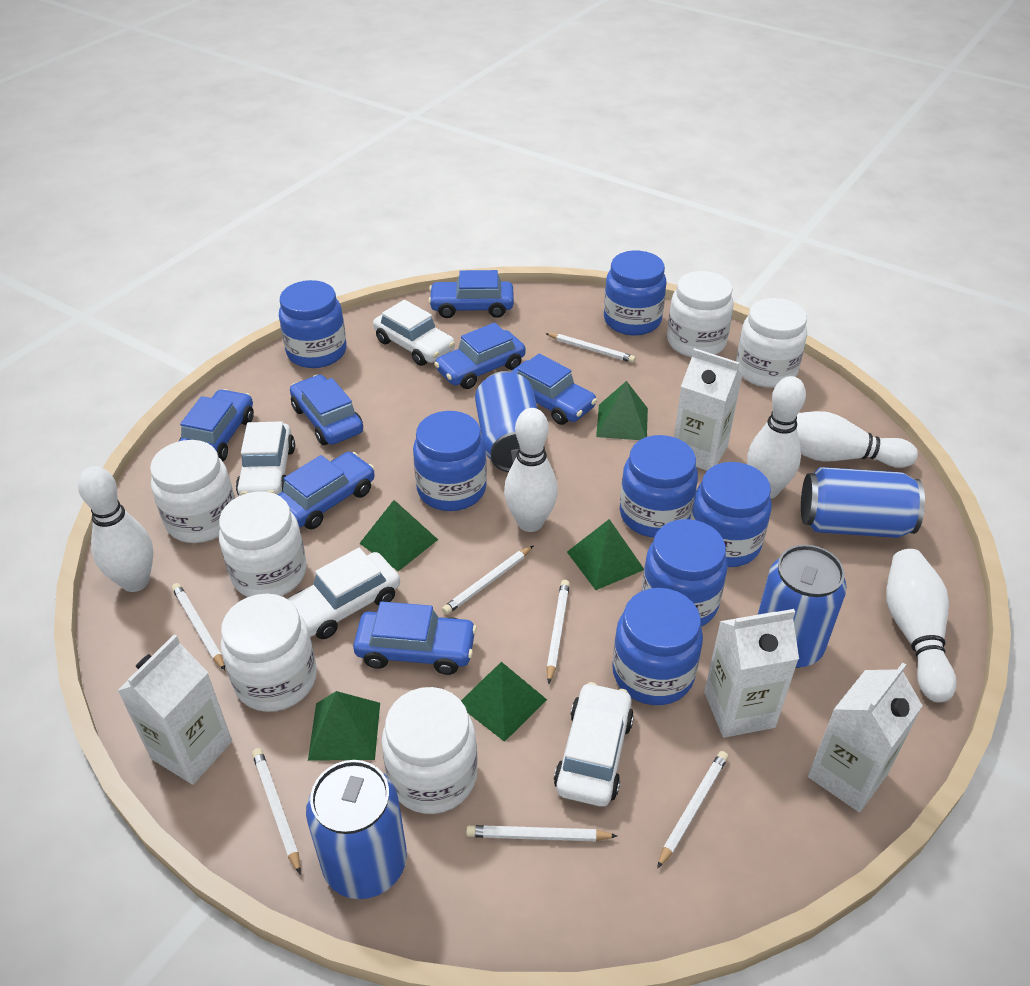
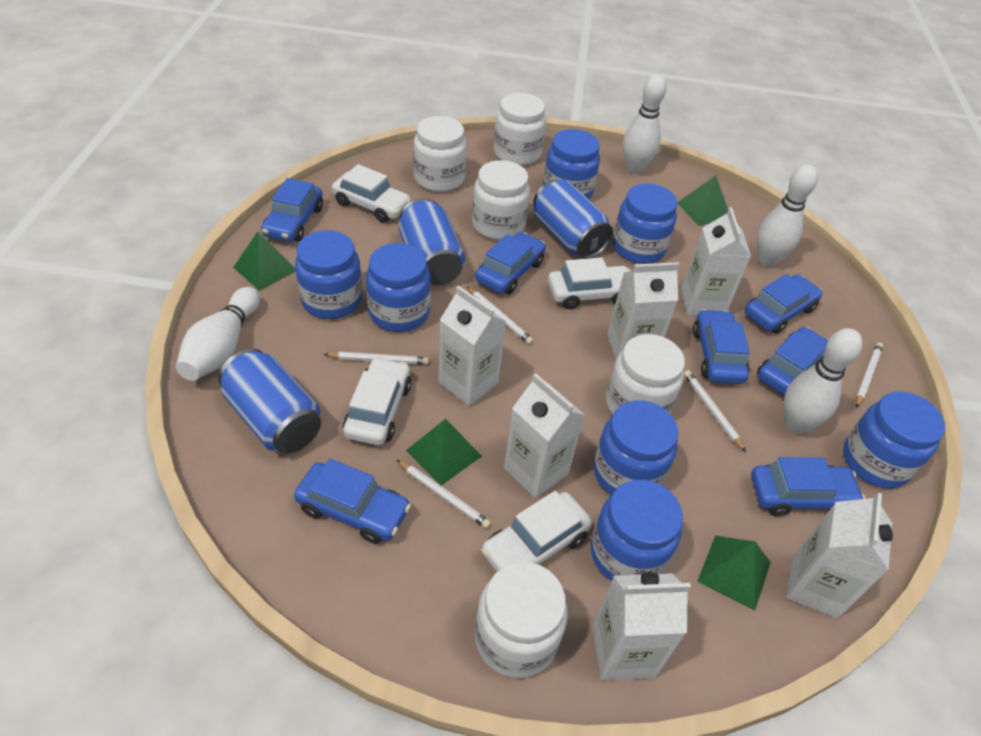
blue can: 4 -> 3
green pyramid: 5 -> 4
white bowling pin: 5 -> 4
white carton: 4 -> 6
white jar: 6 -> 5
white pencil: 7 -> 5

